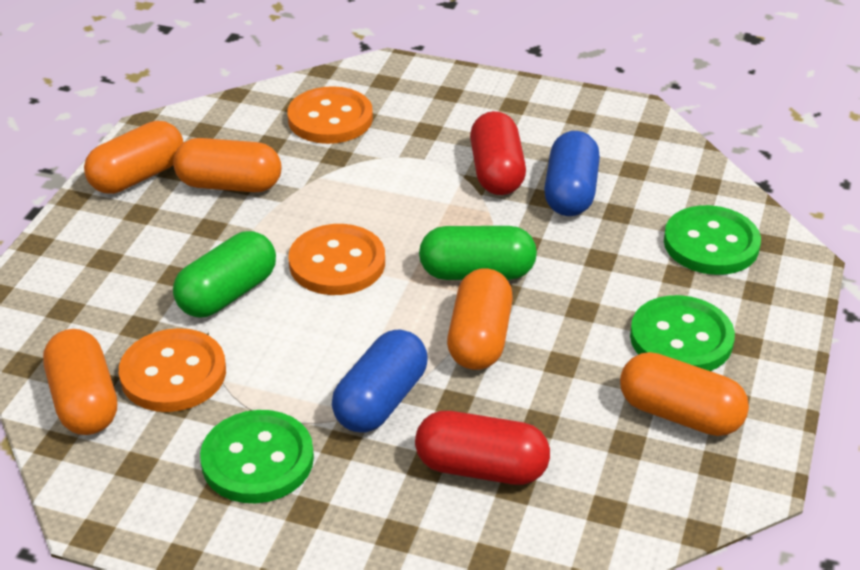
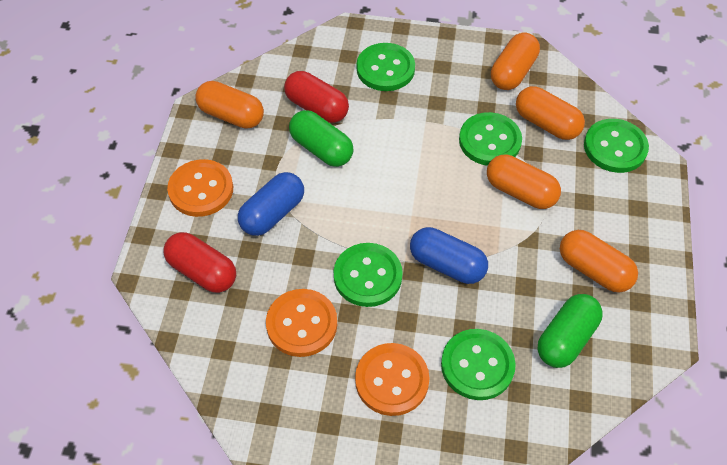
green button: 3 -> 5

